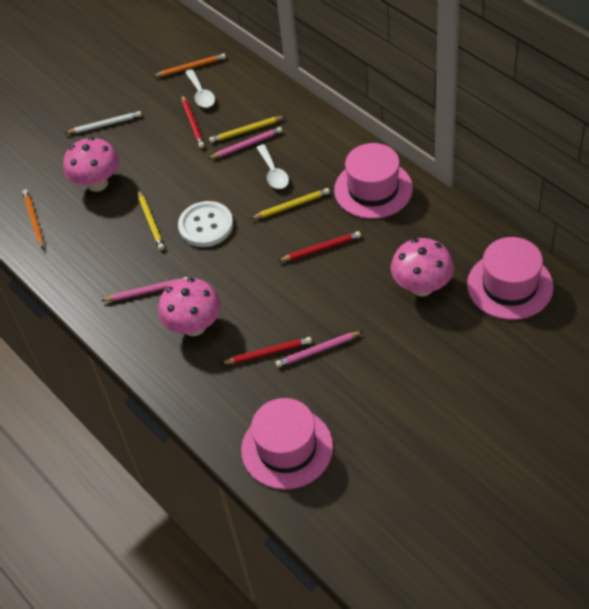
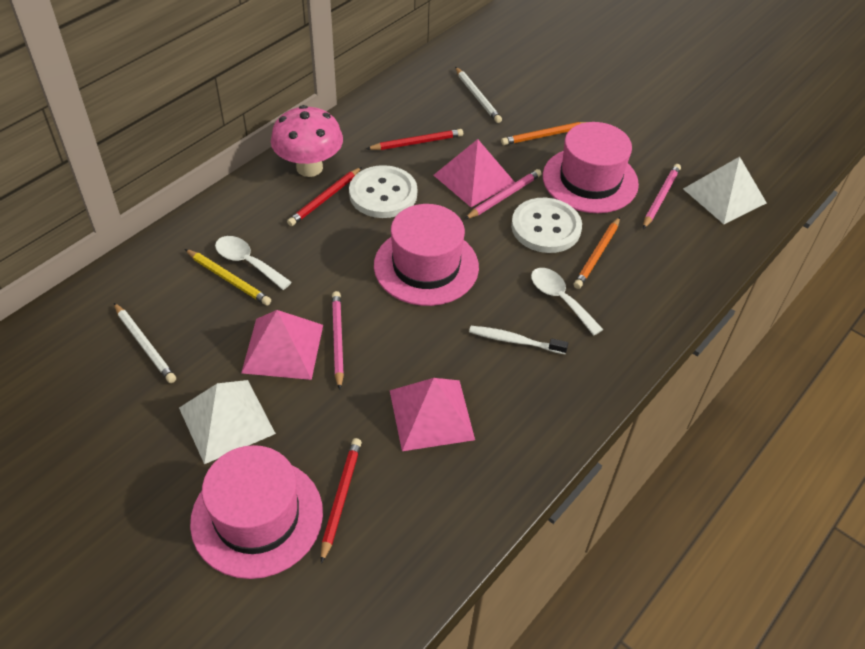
pink mushroom: 3 -> 1
pink pyramid: 0 -> 3
white button: 1 -> 2
white pencil: 1 -> 2
white pyramid: 0 -> 2
white toothbrush: 0 -> 1
yellow pencil: 3 -> 1

